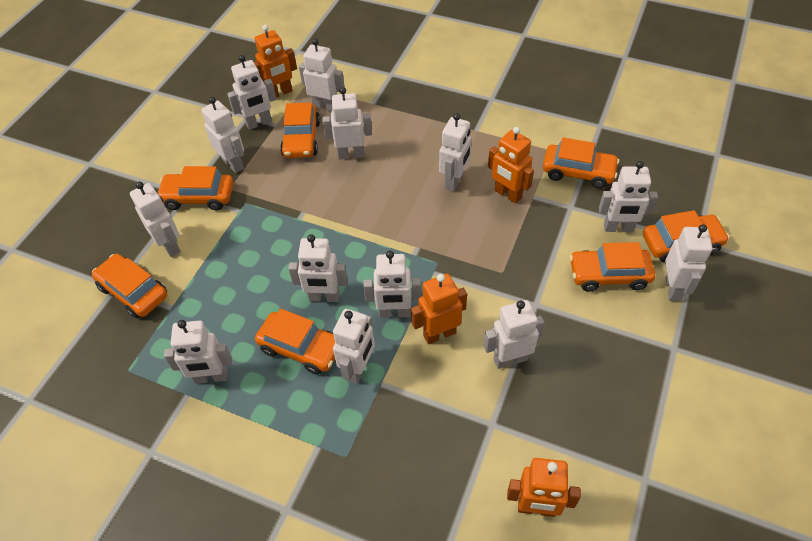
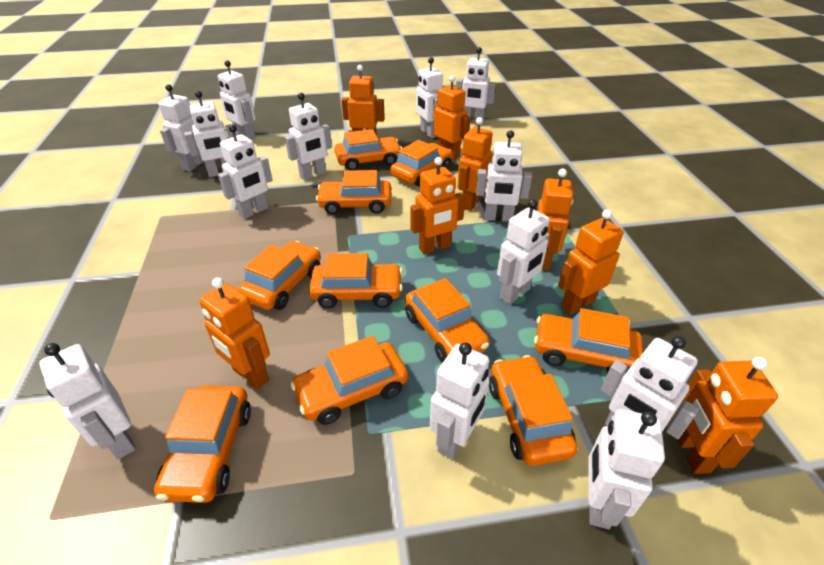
orange car: 7 -> 10
orange robot: 4 -> 8

